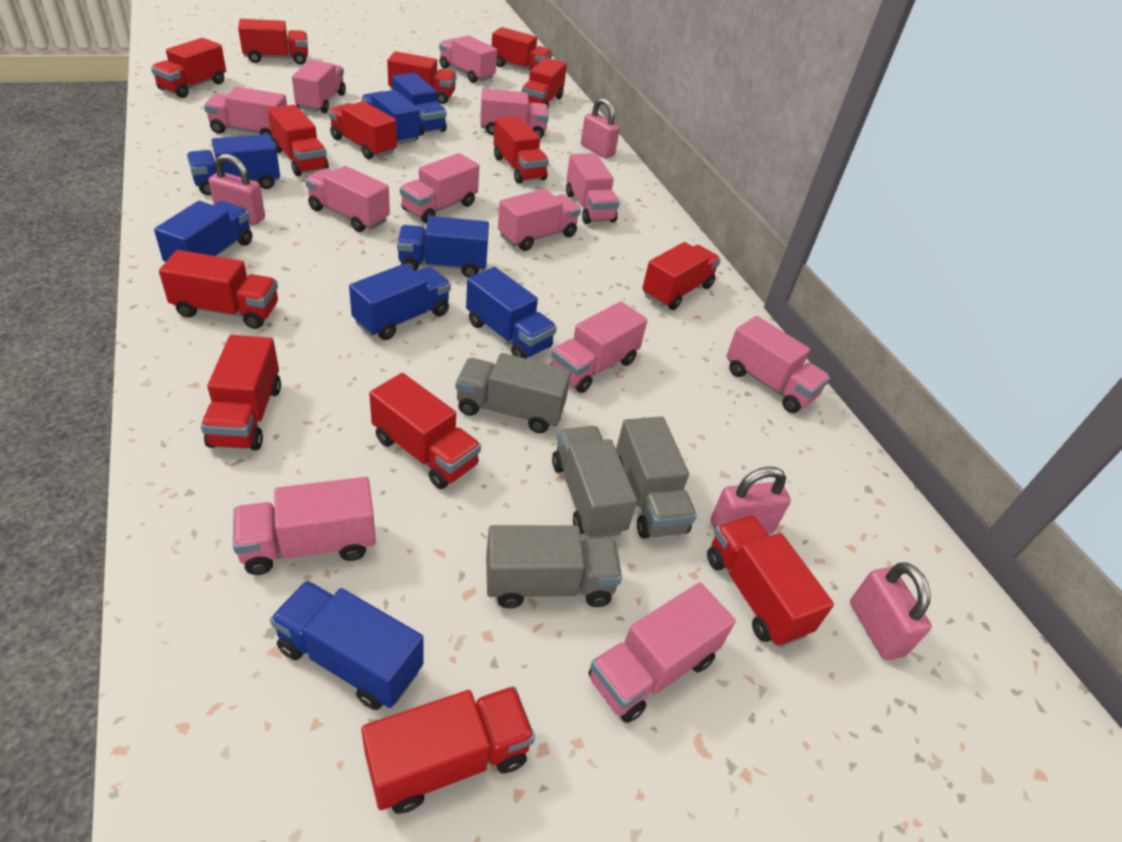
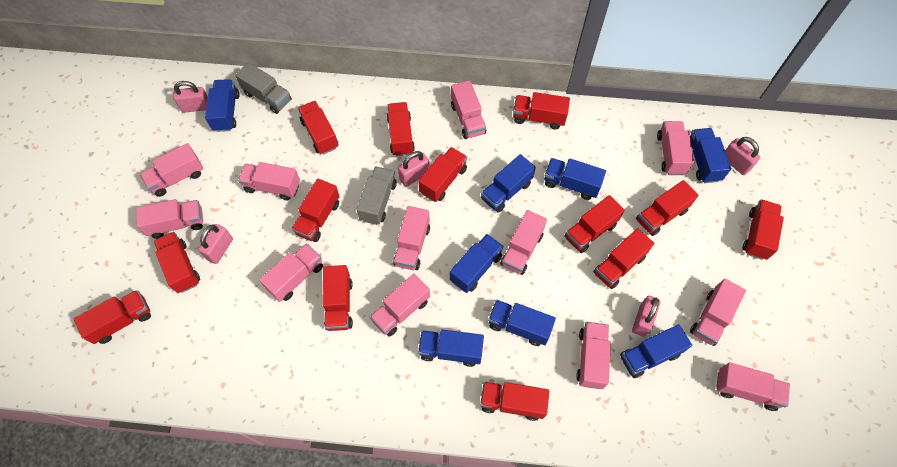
grey truck: 4 -> 2
pink padlock: 4 -> 5
red truck: 14 -> 13

